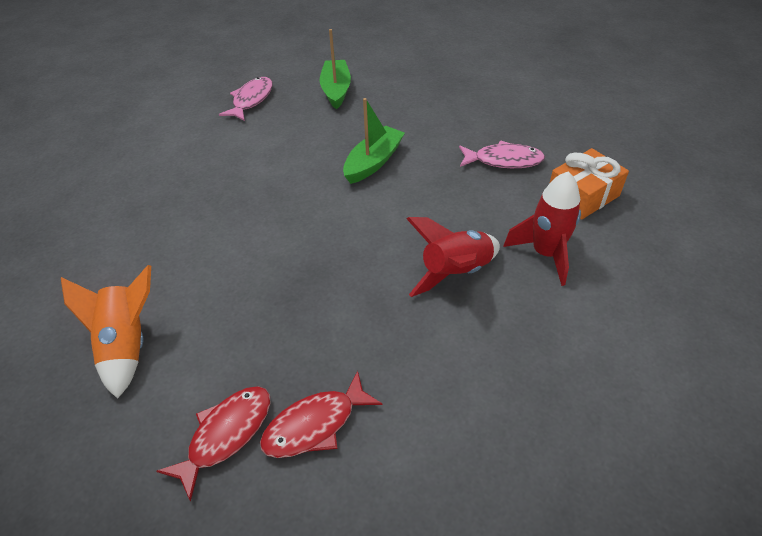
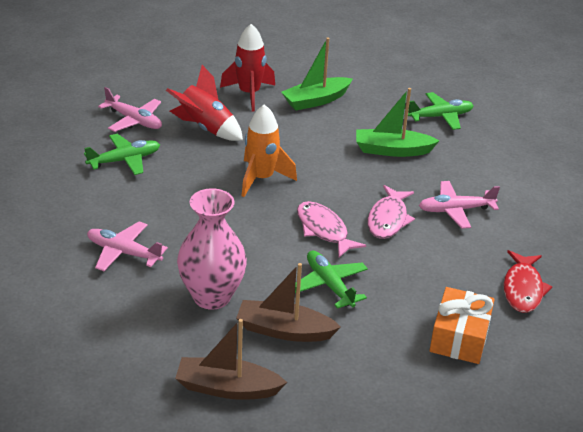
brown boat: 0 -> 2
green plane: 0 -> 3
pink plane: 0 -> 3
pink vase: 0 -> 1
red fish: 2 -> 1

